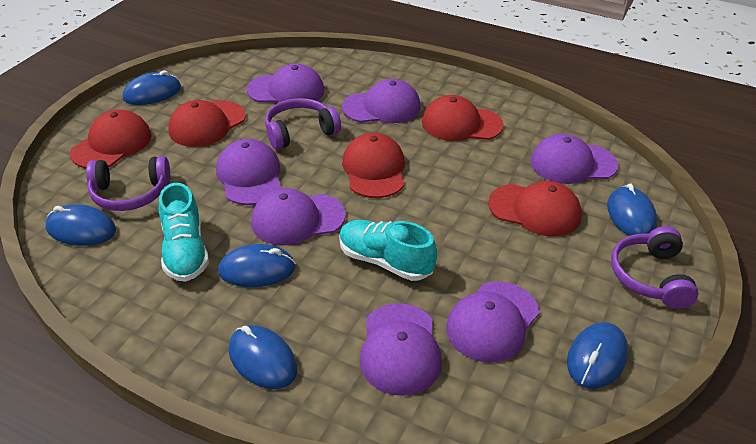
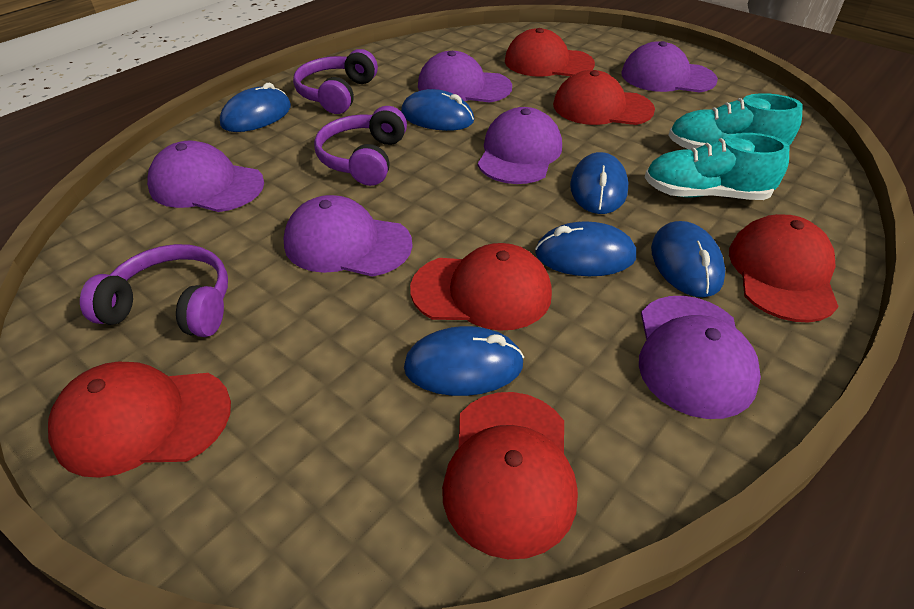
purple cap: 7 -> 6
red cap: 5 -> 6

